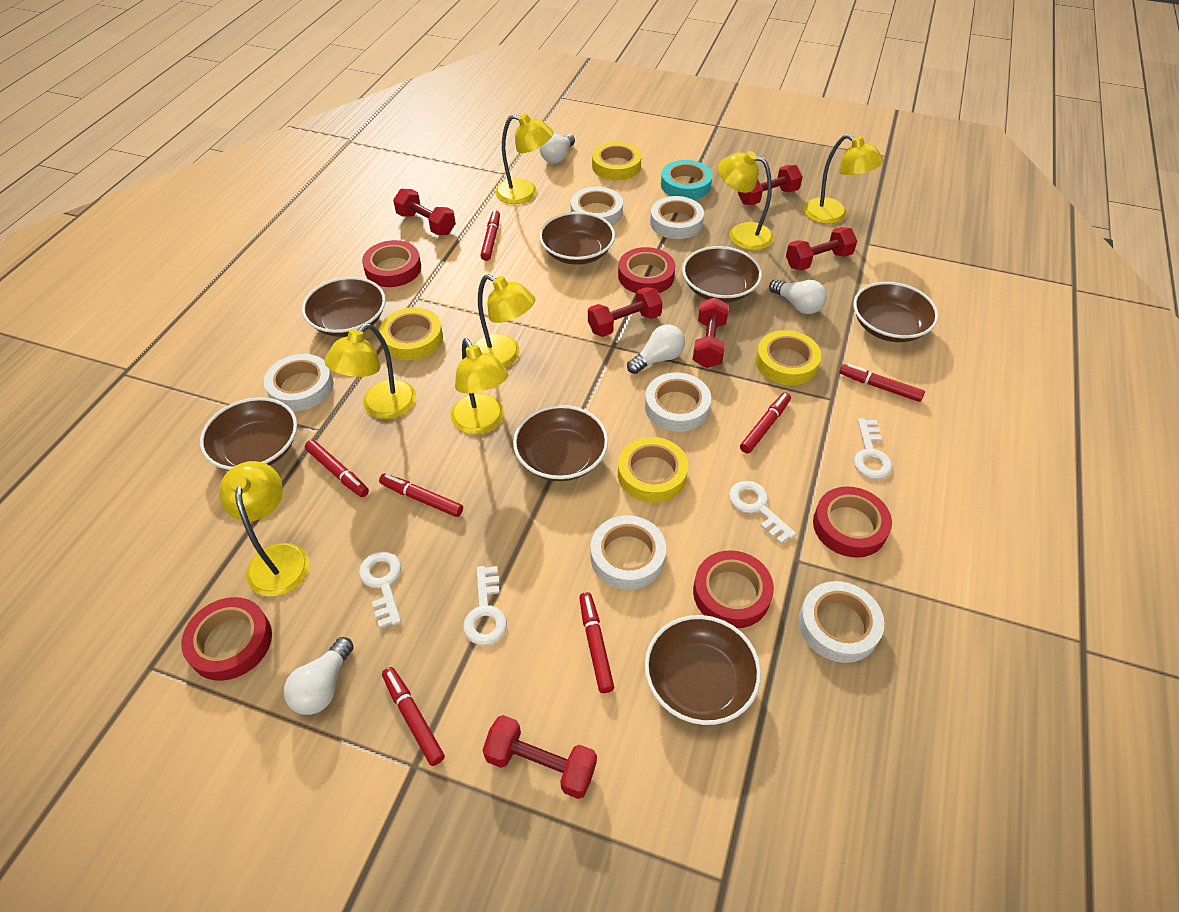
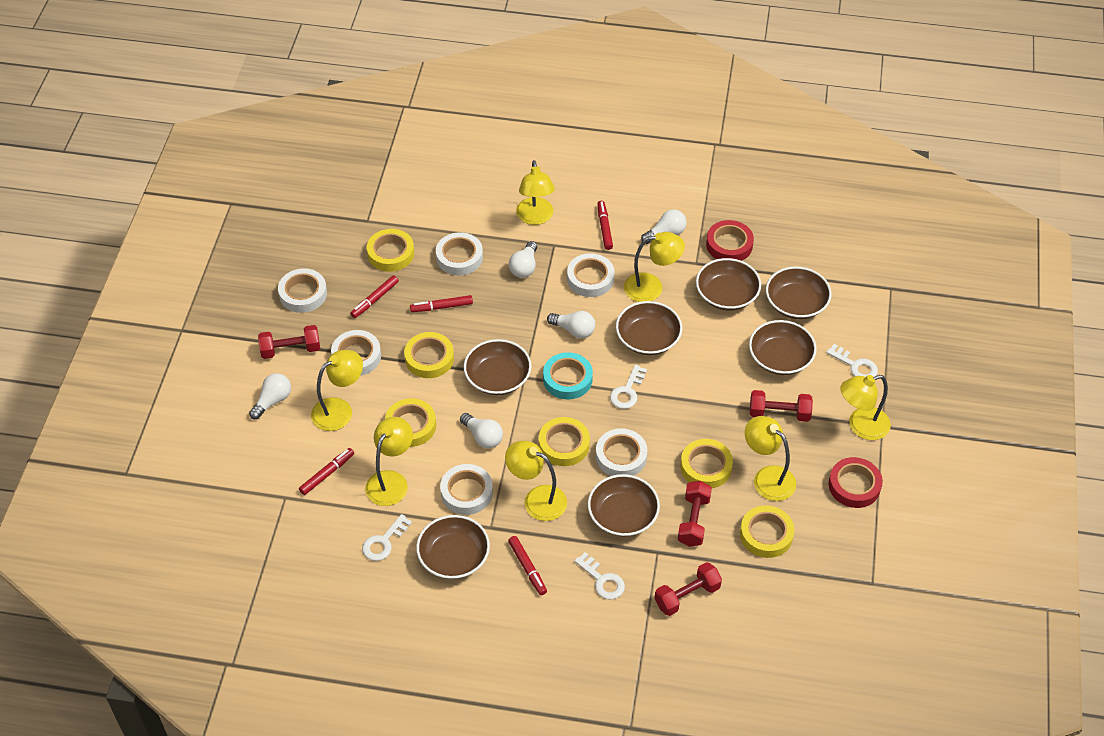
red dumbbell: 6 -> 4
red marker: 7 -> 5
red tape: 5 -> 2
white light bulb: 4 -> 5
yellow tape: 4 -> 6

